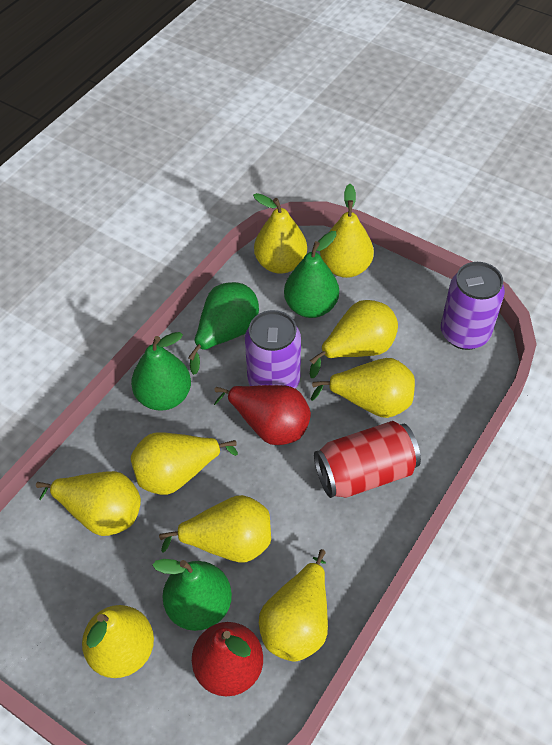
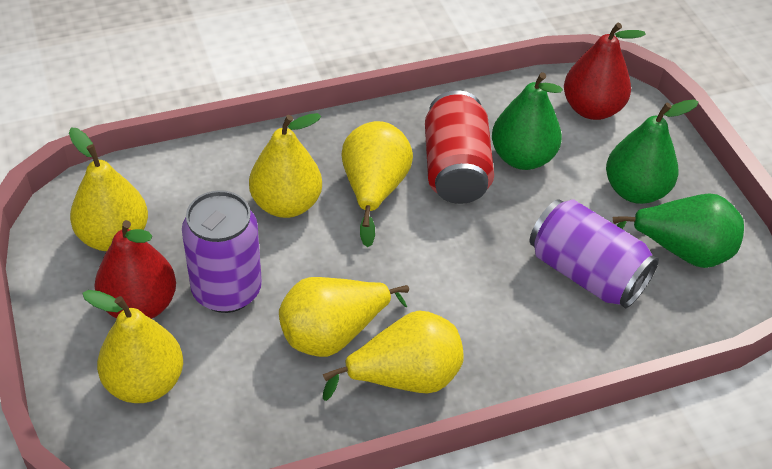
green pear: 4 -> 3
yellow pear: 9 -> 6

